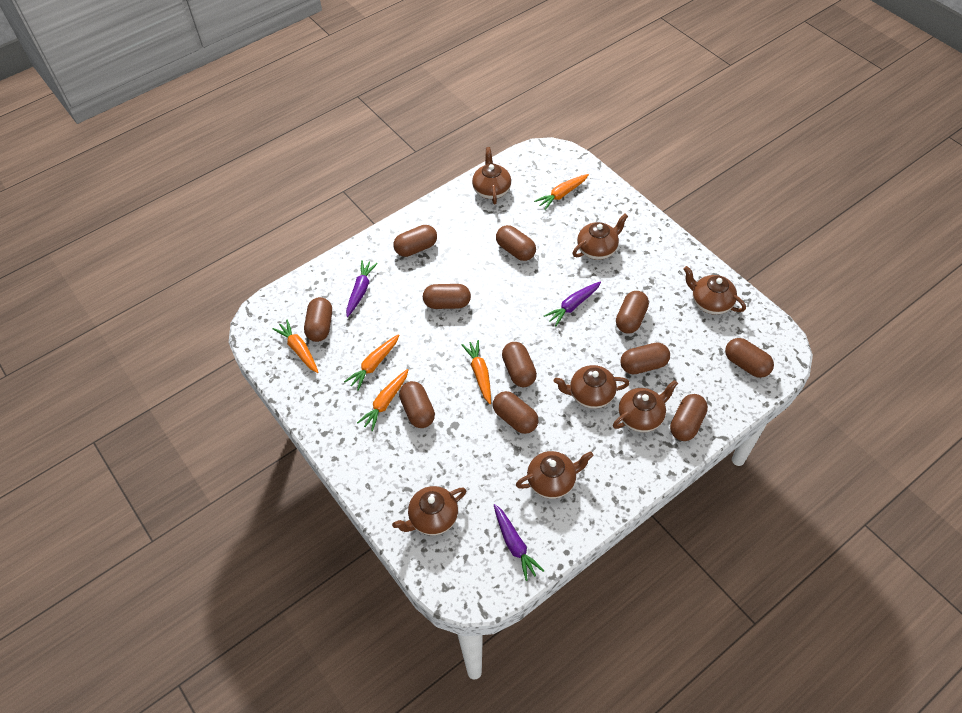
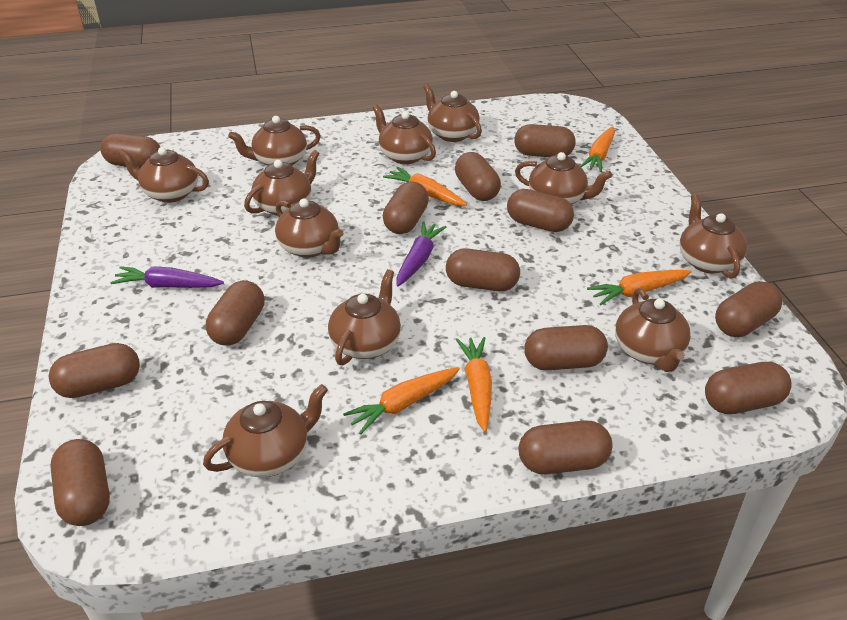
brown capsule: 11 -> 13
brown teapot: 7 -> 11
purple carrot: 3 -> 2

